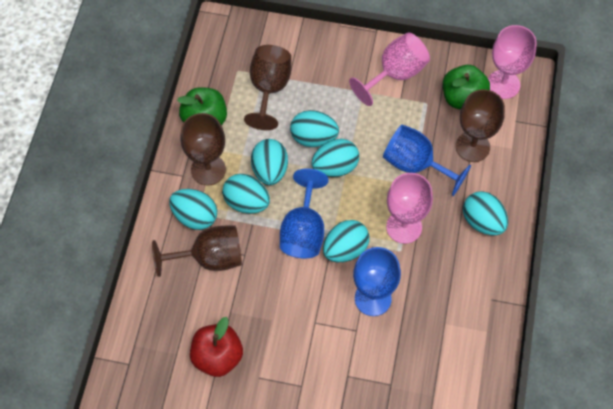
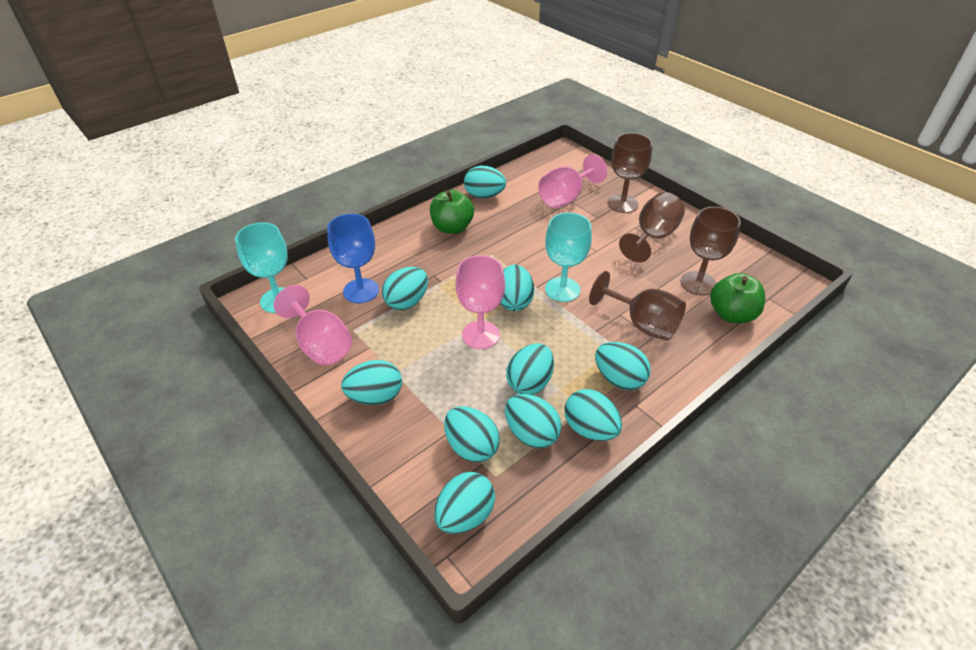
blue goblet: 3 -> 1
red apple: 1 -> 0
turquoise egg: 7 -> 10
turquoise goblet: 0 -> 2

